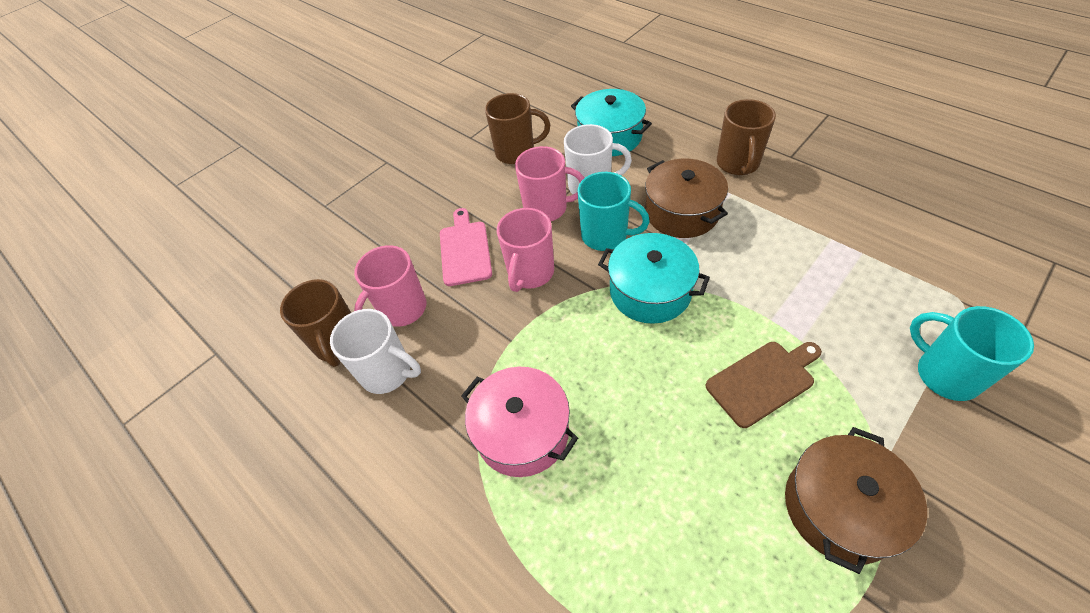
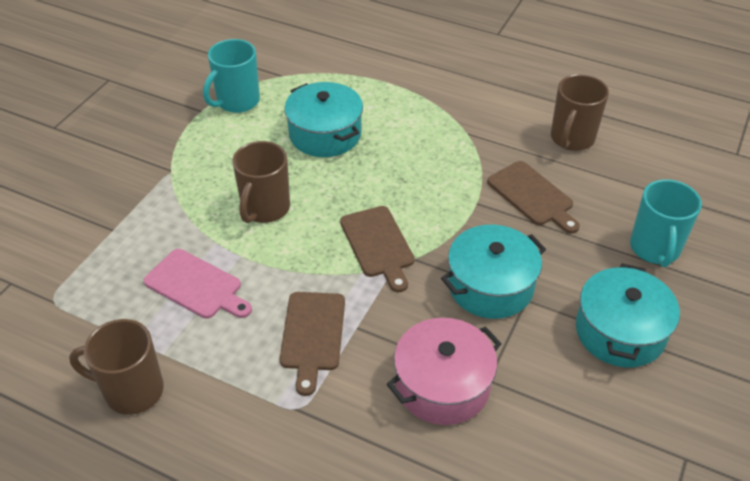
brown cutting board: 1 -> 3
brown pot: 2 -> 0
pink mug: 3 -> 0
turquoise pot: 2 -> 3
white mug: 2 -> 0

